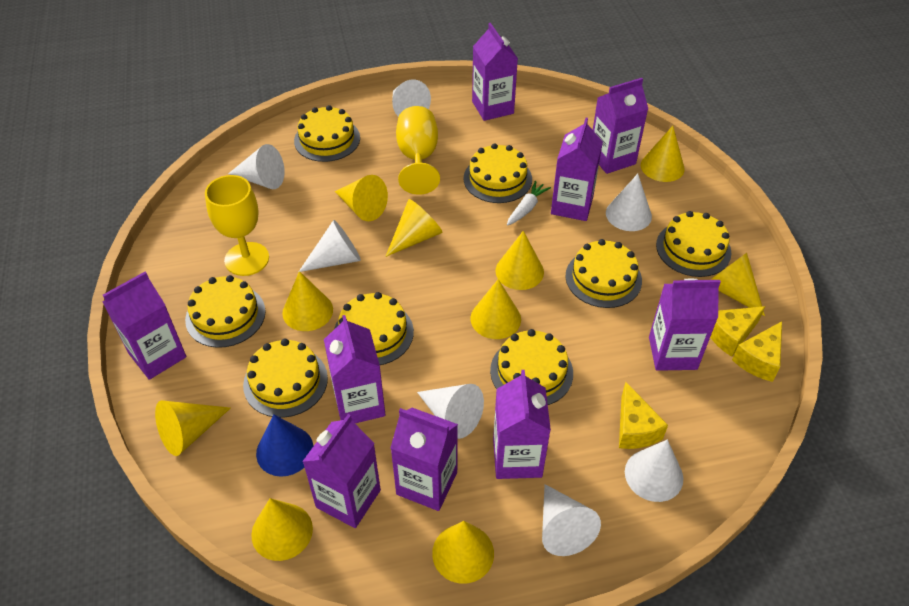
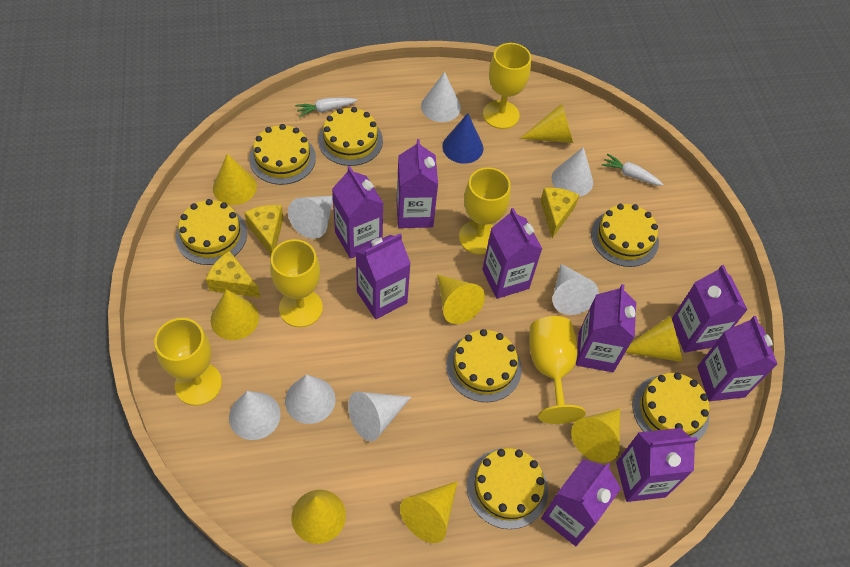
white carrot: 1 -> 2
yellow cake: 8 -> 7
yellow cone: 10 -> 8
yellow goblet: 2 -> 5

